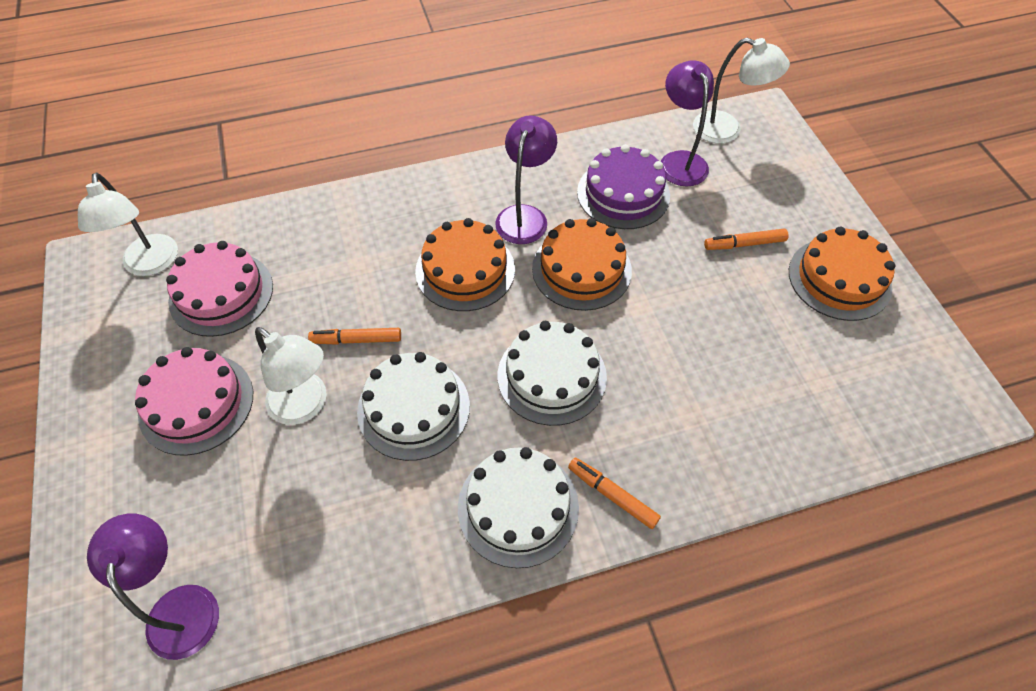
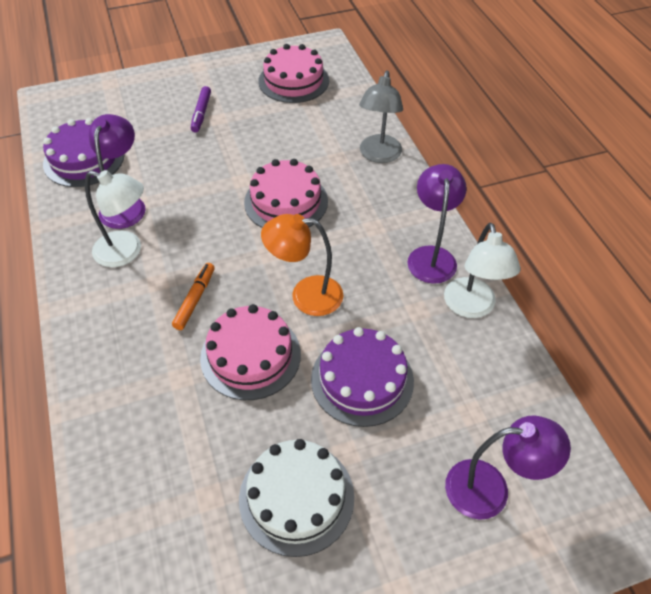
grey lamp: 0 -> 1
orange cake: 3 -> 0
orange lamp: 0 -> 1
orange marker: 3 -> 1
pink cake: 2 -> 3
purple cake: 1 -> 2
purple marker: 0 -> 1
white cake: 3 -> 1
white lamp: 3 -> 2

